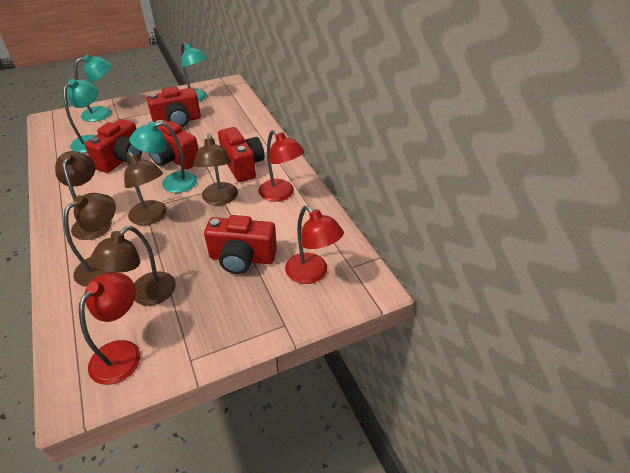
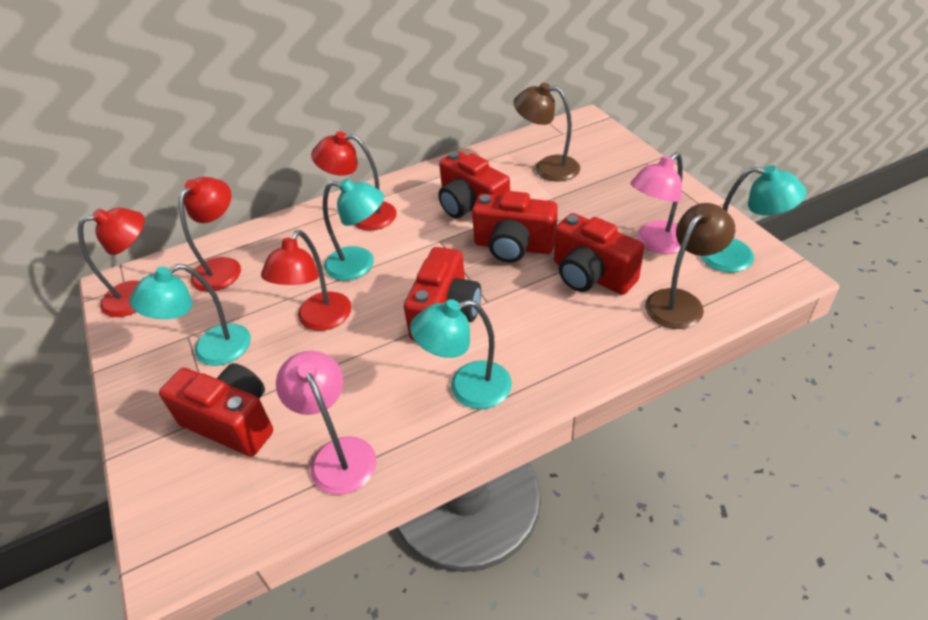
brown lamp: 5 -> 2
pink lamp: 0 -> 2
red lamp: 3 -> 4

